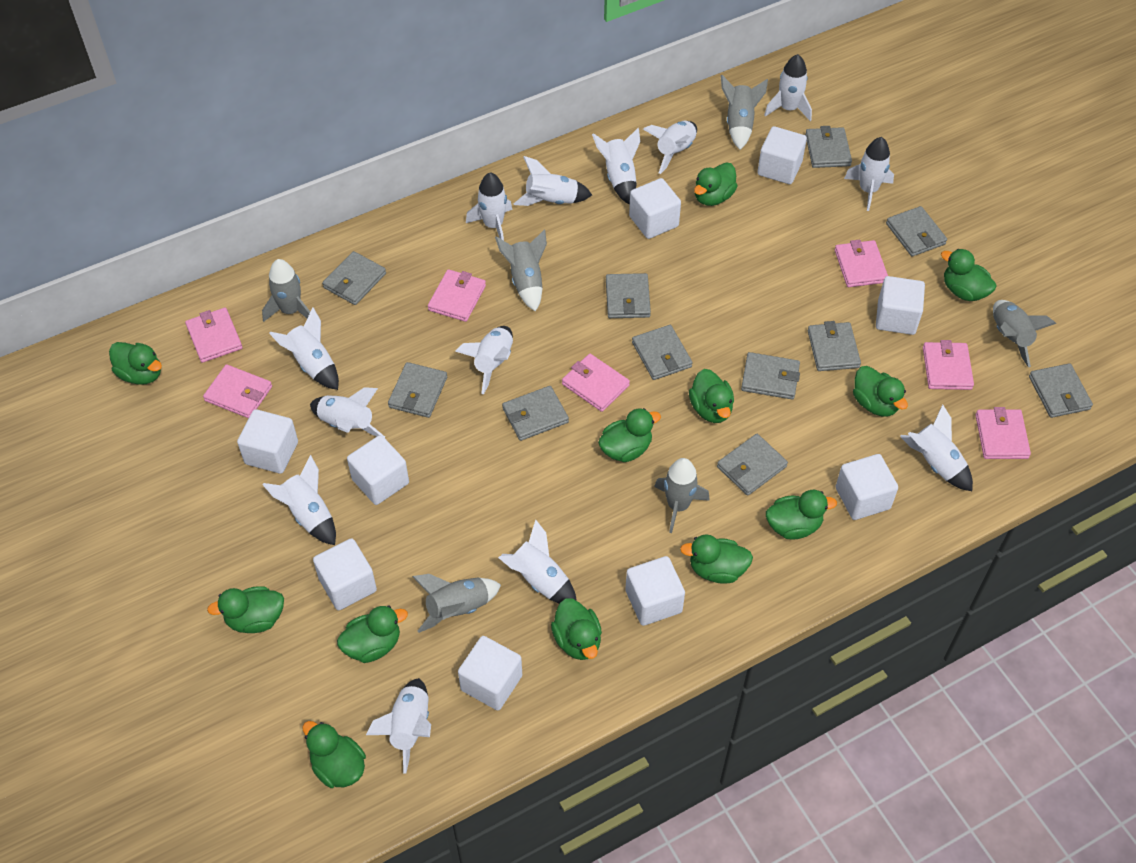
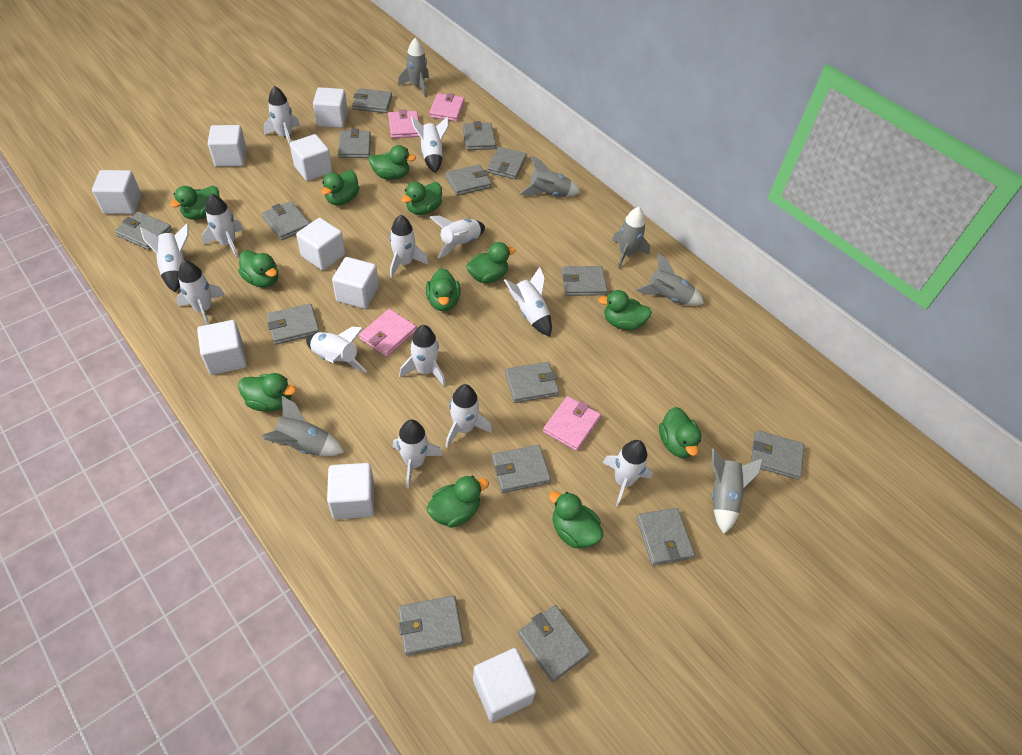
grey wallet: 11 -> 15
pink wallet: 7 -> 4

